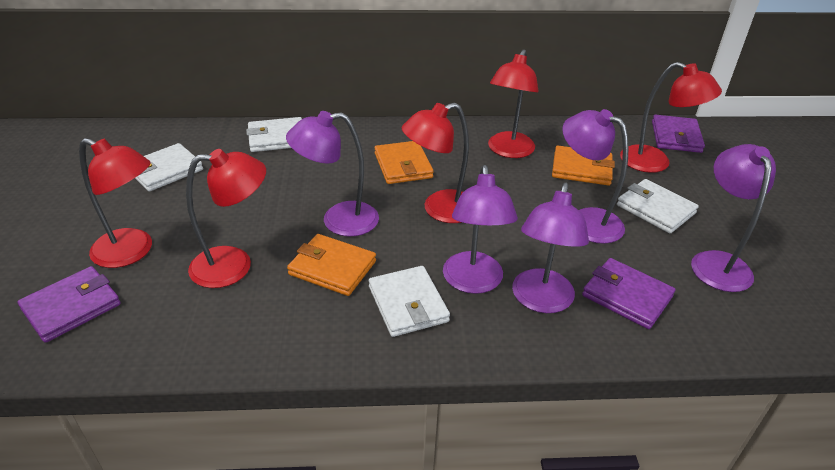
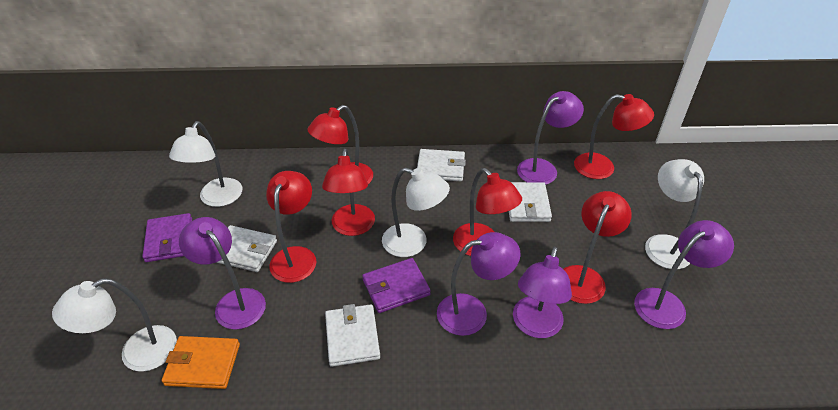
orange wallet: 3 -> 1
purple wallet: 3 -> 2
red lamp: 5 -> 6
white lamp: 0 -> 4

